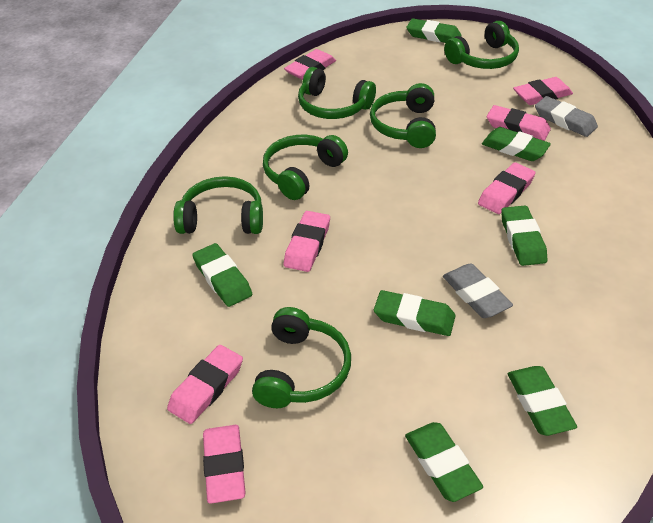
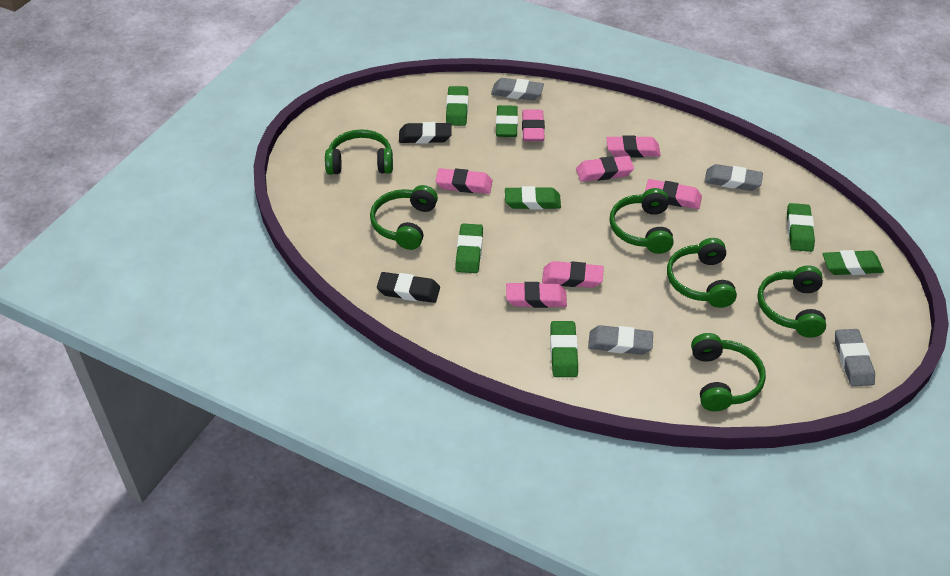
black eraser: 0 -> 2
grey eraser: 2 -> 4

